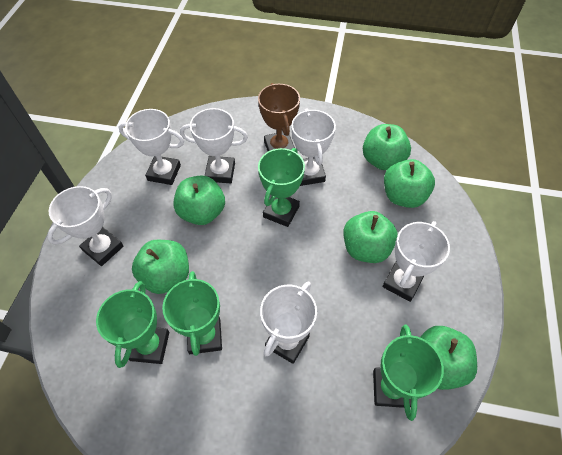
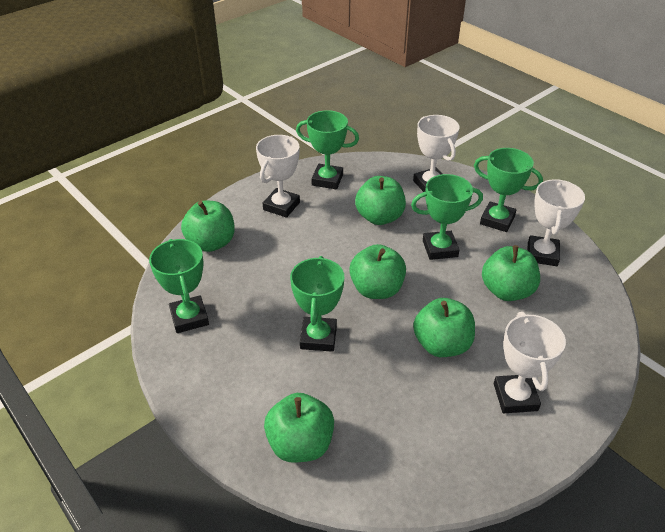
brown trophy: 1 -> 0
green trophy: 4 -> 5
white trophy: 6 -> 4

